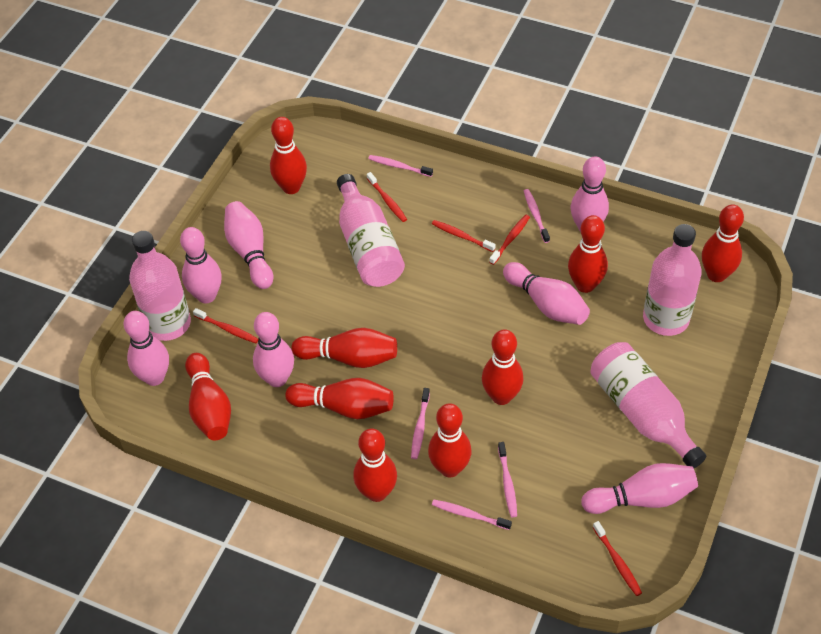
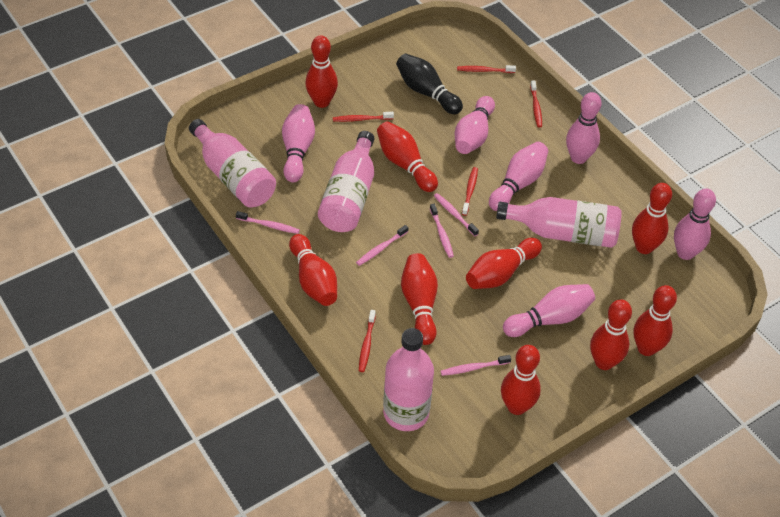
black bowling pin: 0 -> 1
pink bowling pin: 7 -> 6

